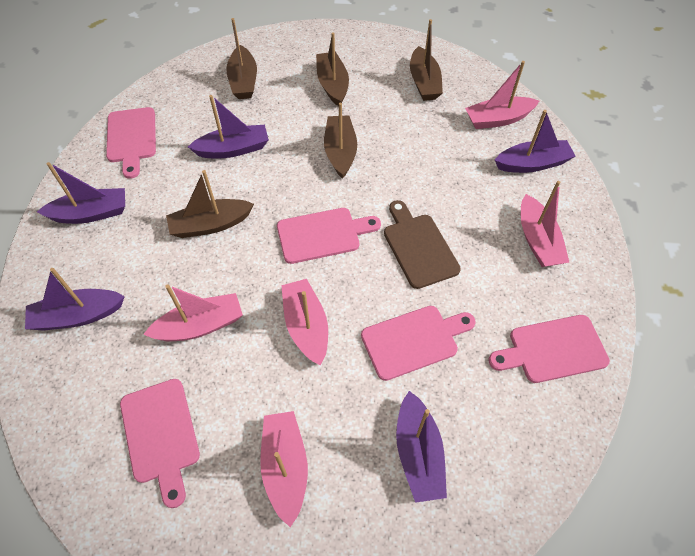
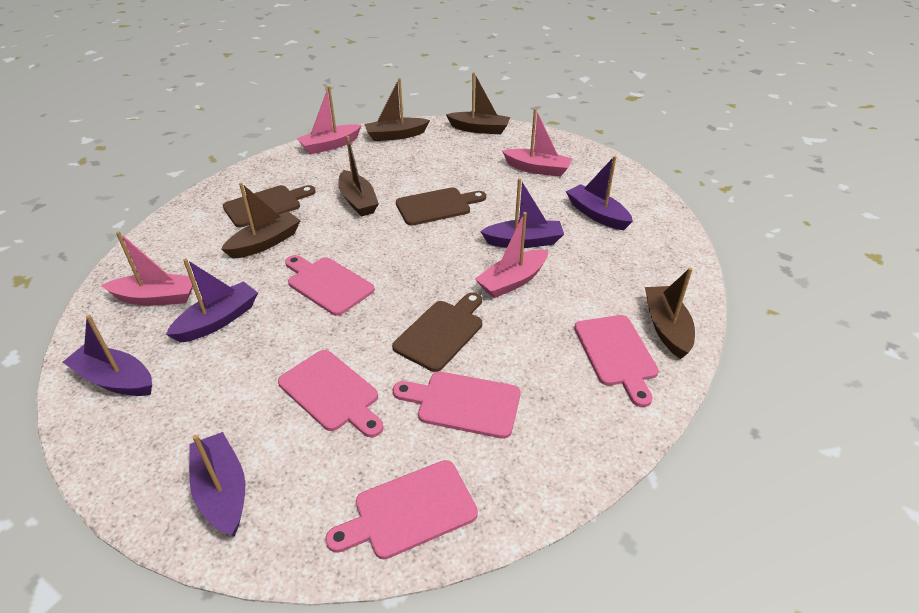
brown cutting board: 1 -> 3
pink boat: 5 -> 4

